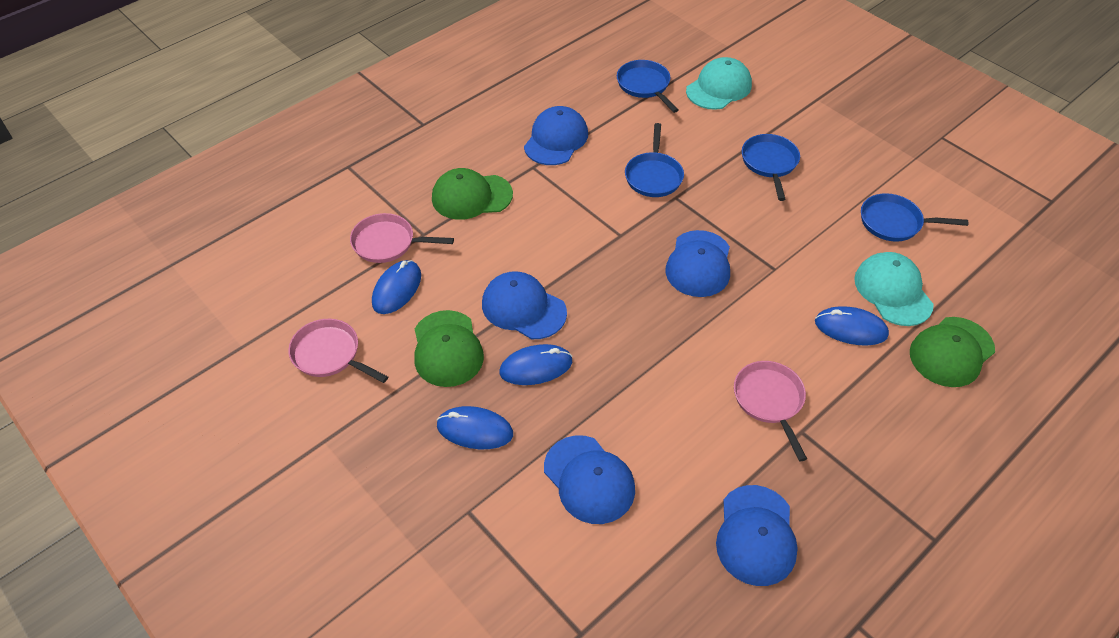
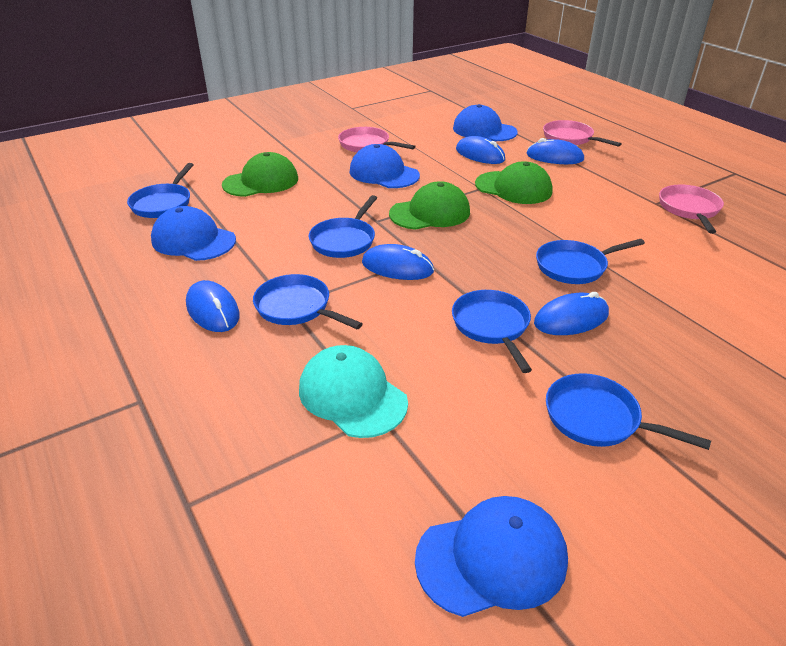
blue cap: 5 -> 4
blue mouse: 4 -> 5
blue pan: 4 -> 6
turquoise cap: 2 -> 1

